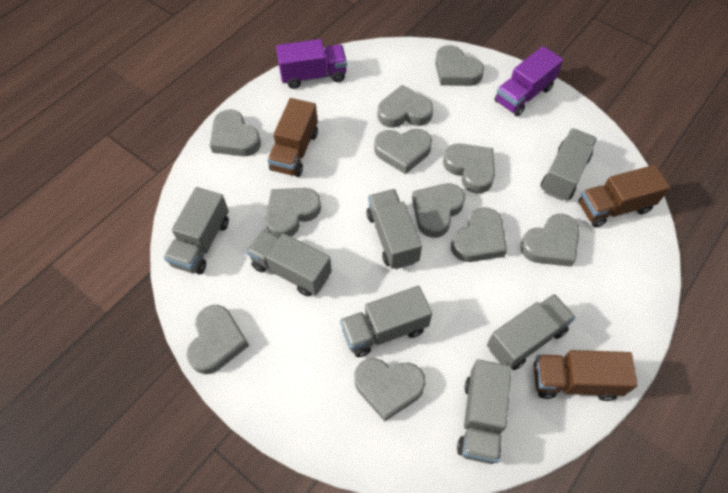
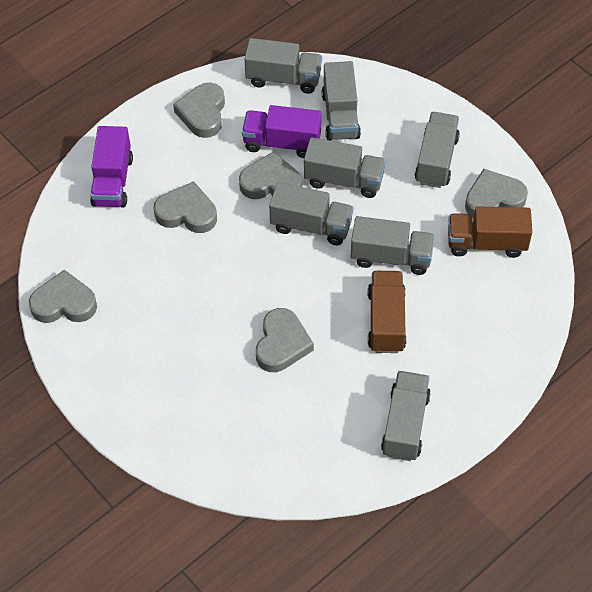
brown truck: 3 -> 2
grey heart: 11 -> 6

